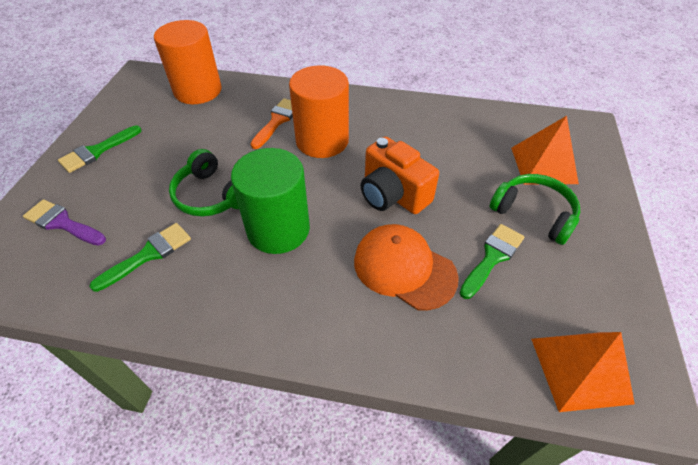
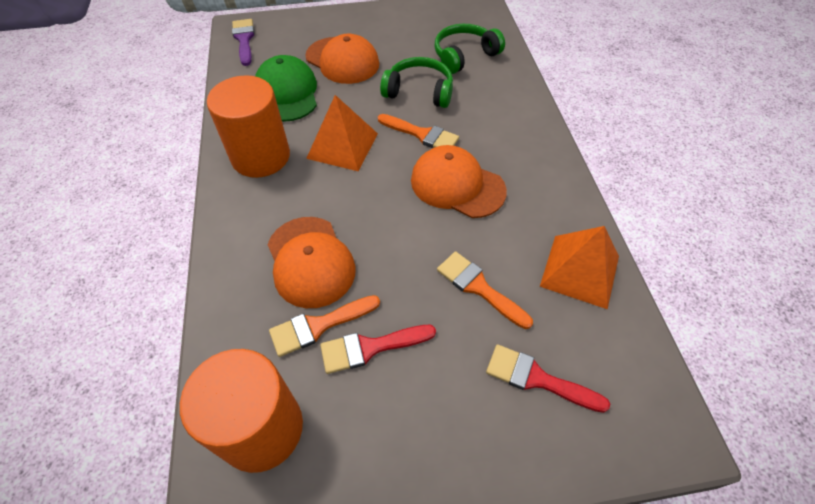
green brush: 3 -> 0
green cap: 0 -> 1
green cylinder: 1 -> 0
orange brush: 1 -> 3
orange camera: 1 -> 0
orange cap: 1 -> 3
red brush: 0 -> 2

